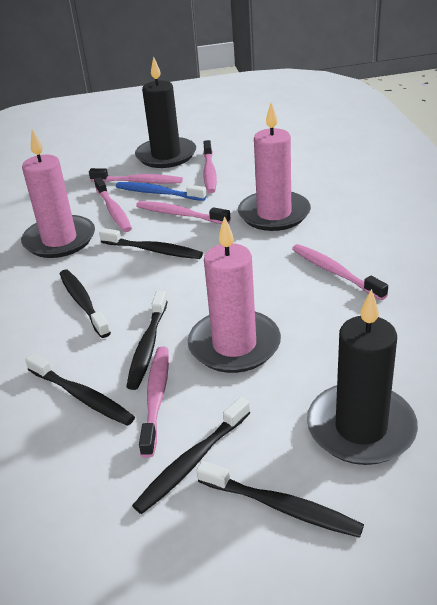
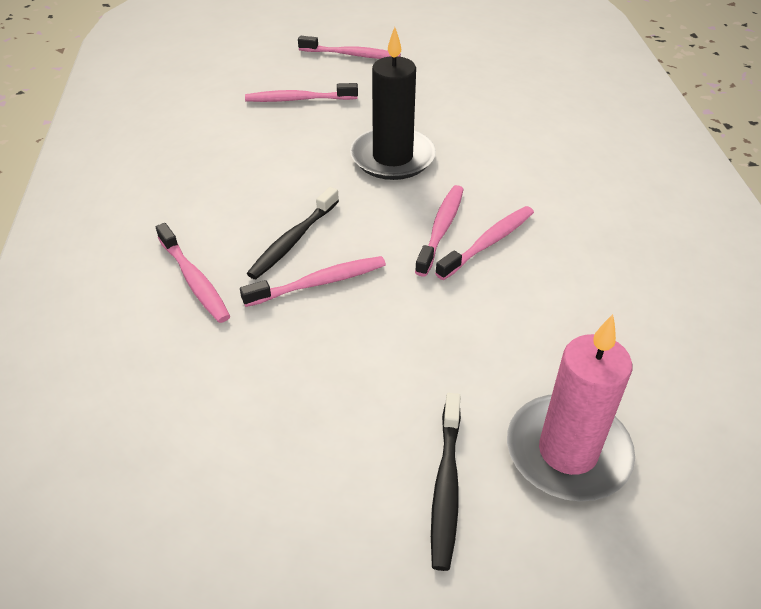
black candle: 2 -> 1
black toothbrush: 6 -> 2
blue toothbrush: 1 -> 0
pink candle: 3 -> 1

